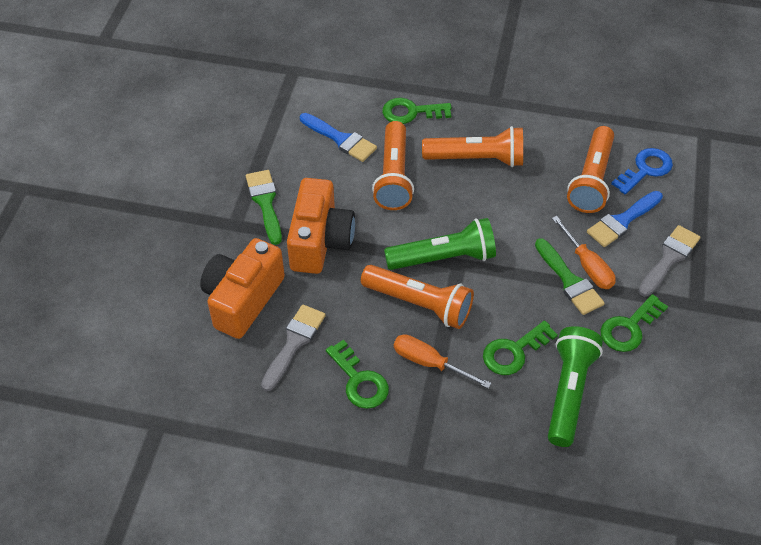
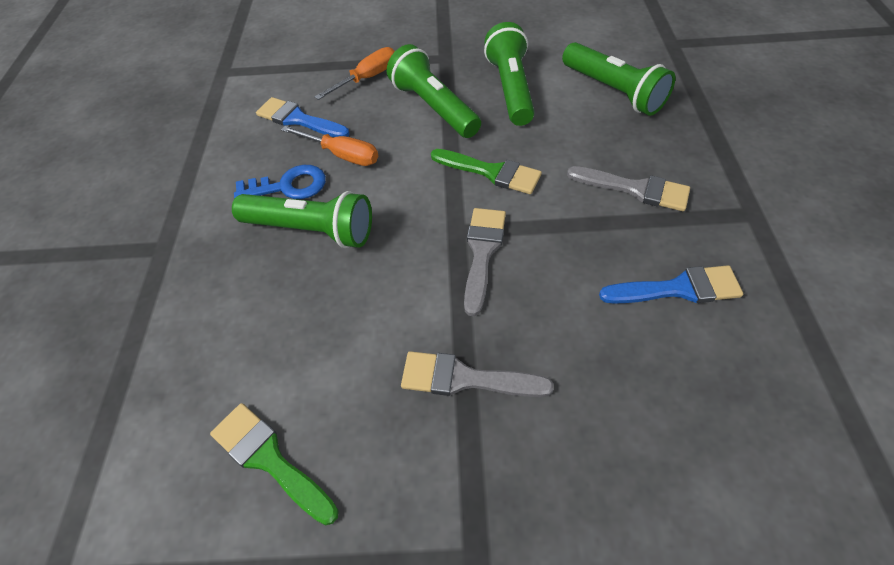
green flashlight: 2 -> 4
green key: 4 -> 0
grey brush: 2 -> 3
orange camera: 2 -> 0
orange flashlight: 4 -> 0

